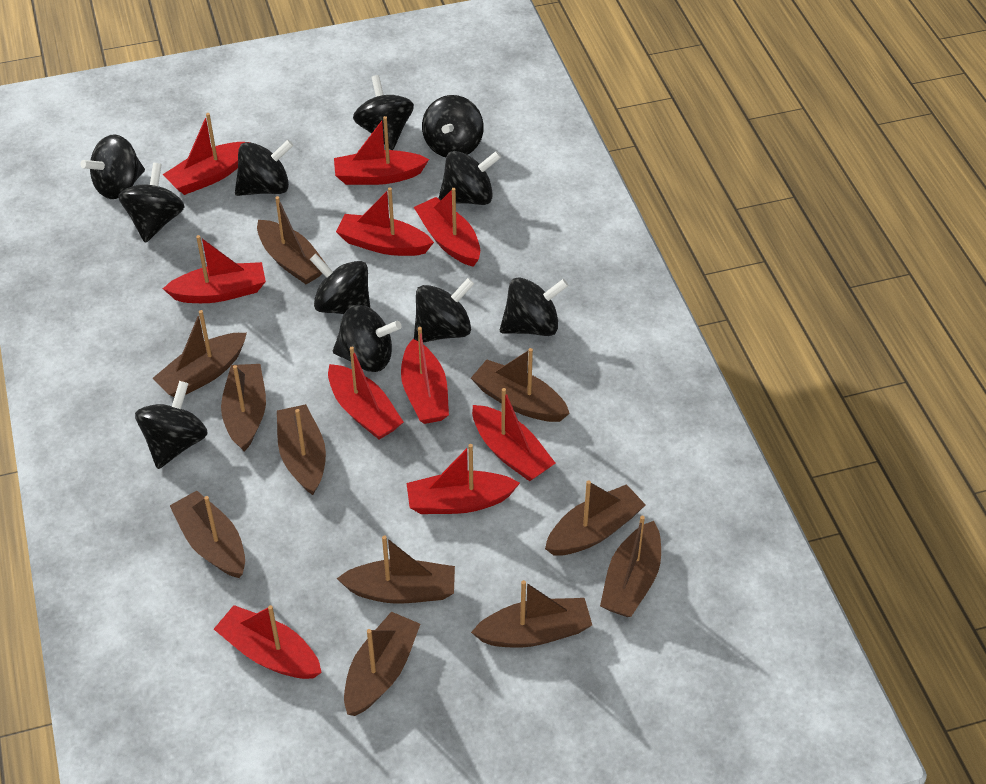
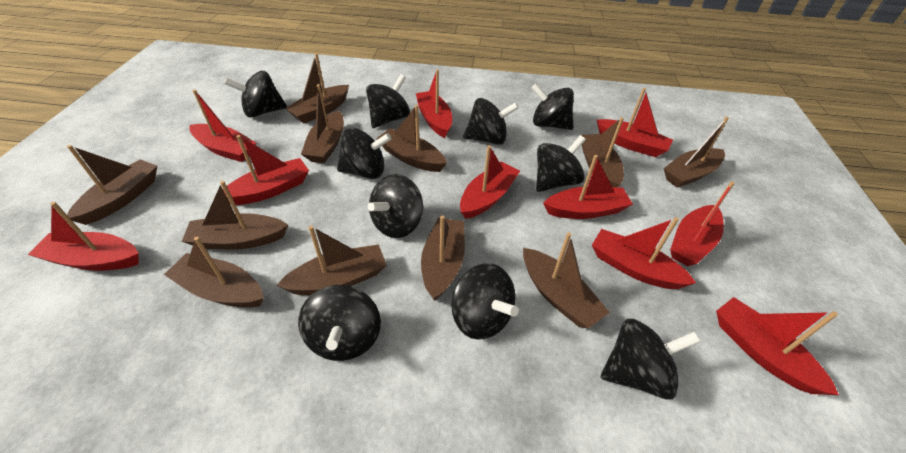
black spinning top: 11 -> 10

